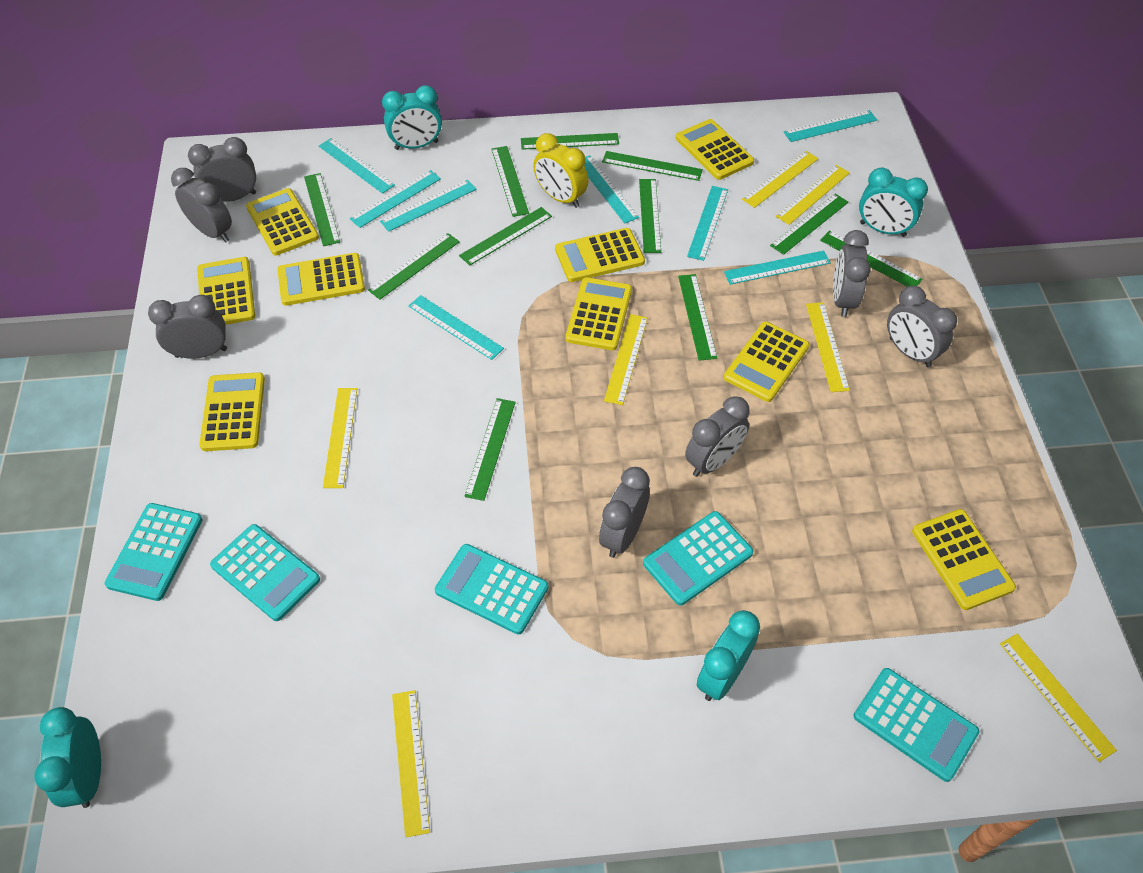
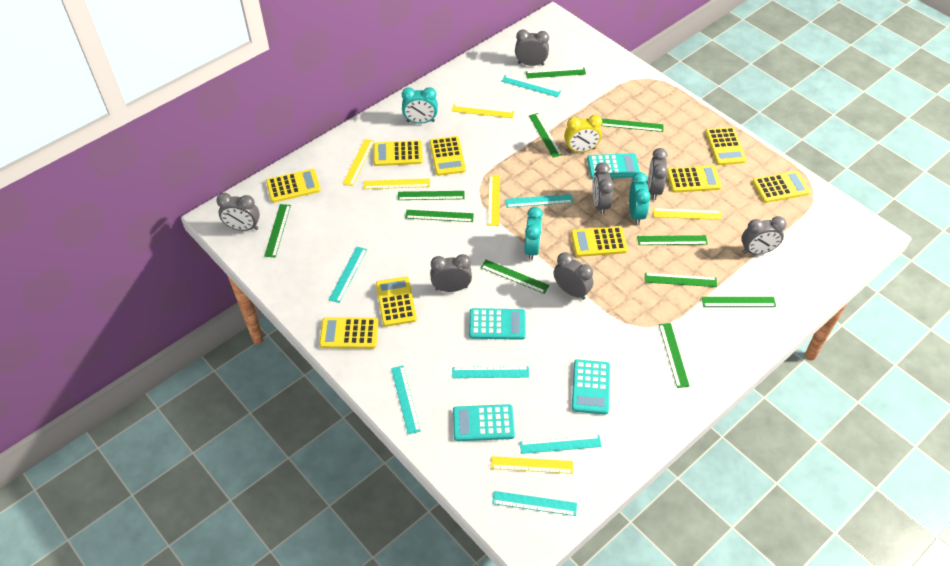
turquoise calculator: 5 -> 4
turquoise clock: 4 -> 3
turquoise ruler: 8 -> 7
yellow ruler: 7 -> 6

